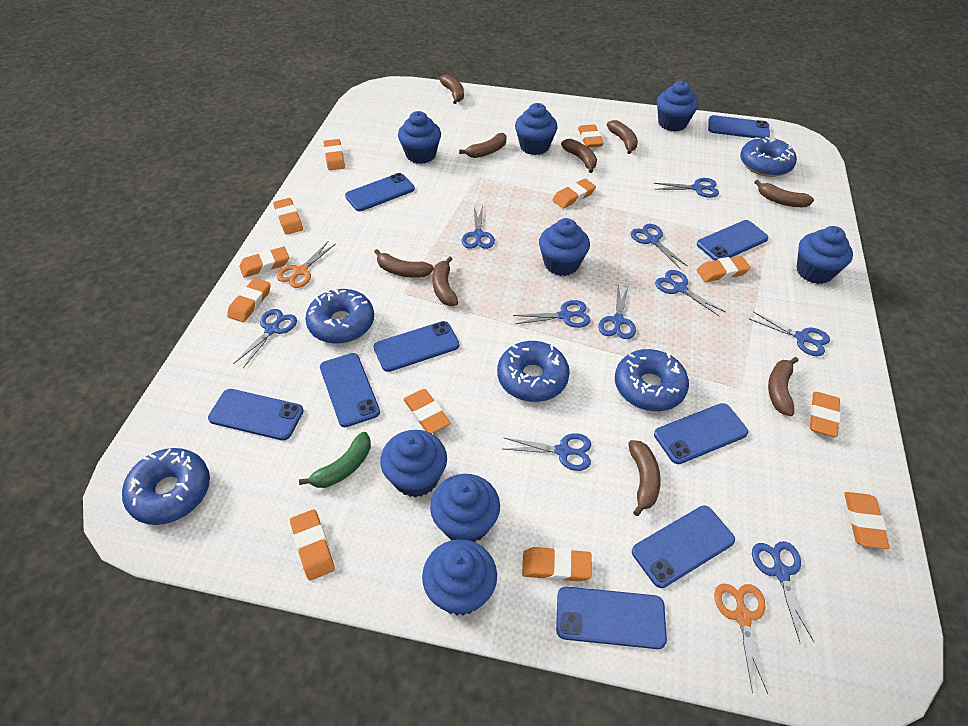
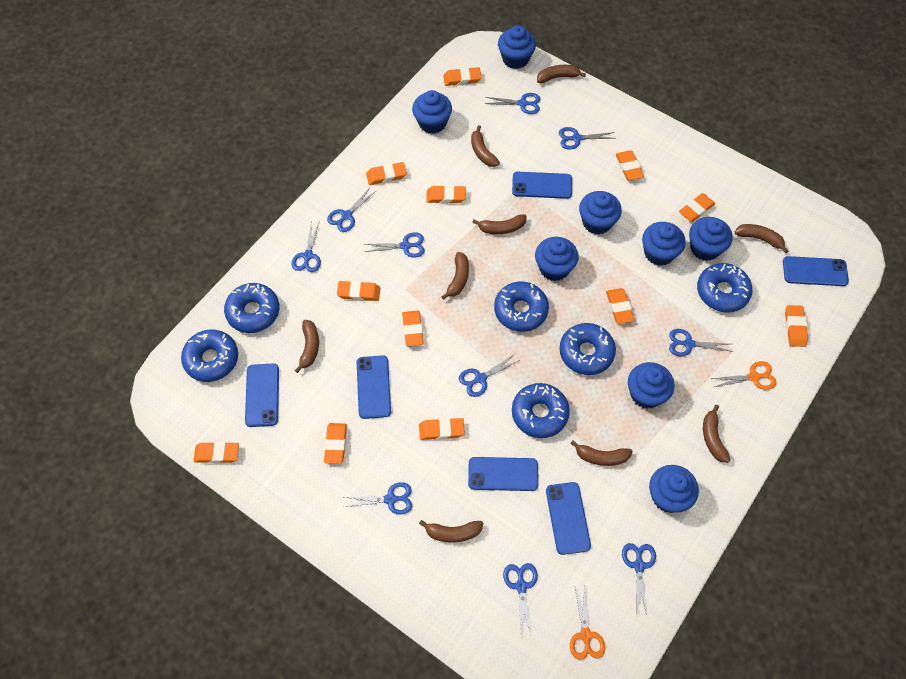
blue donut: 5 -> 6
blue phone: 9 -> 6
green banana: 1 -> 0

